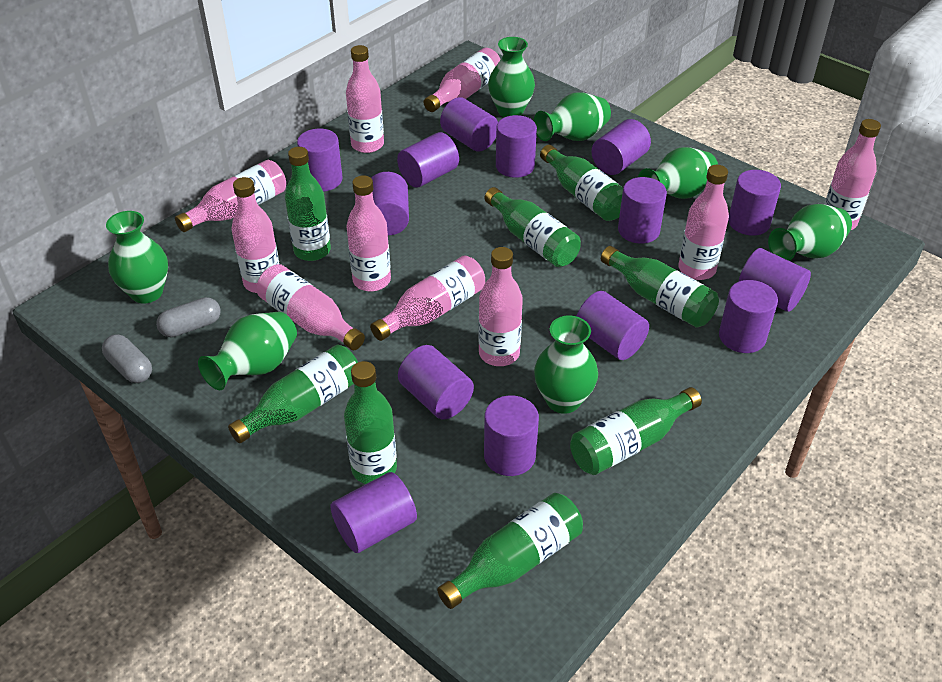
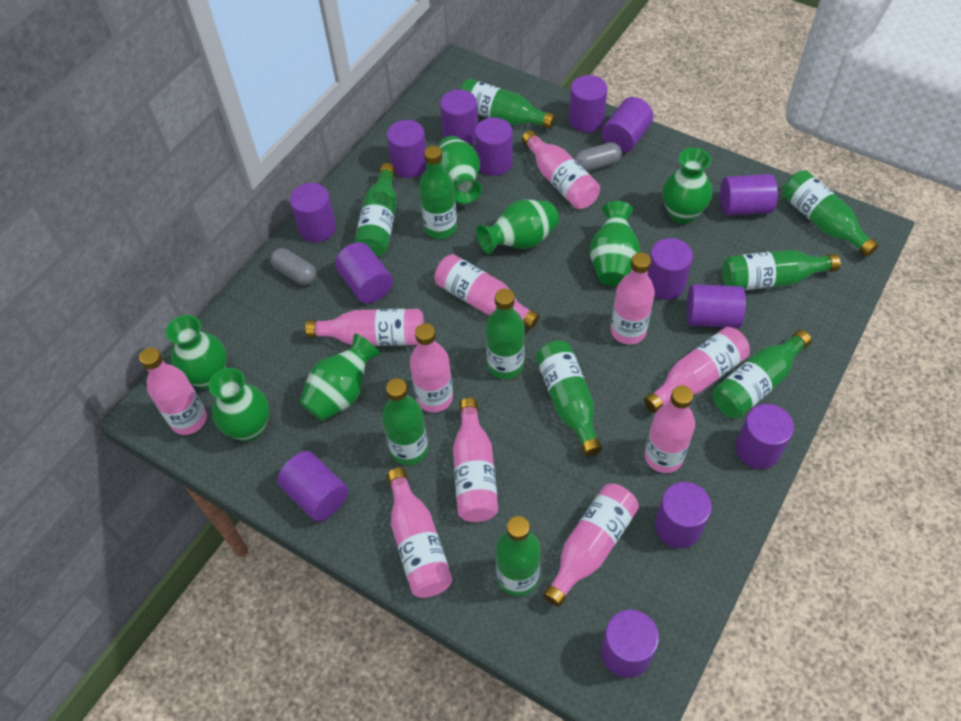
green bottle: 8 -> 10
pink bottle: 10 -> 11

